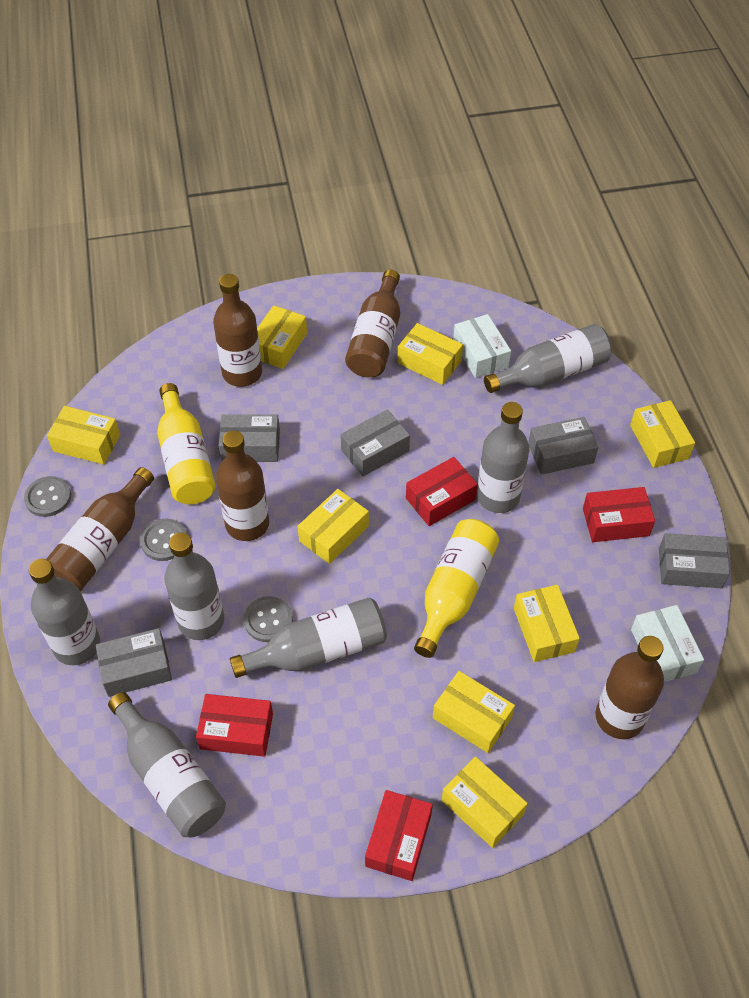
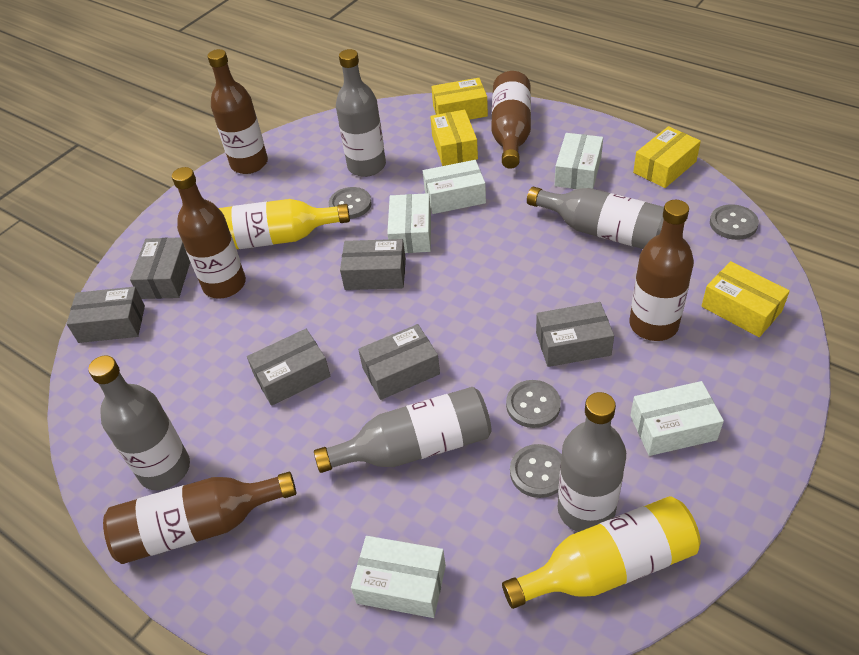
grey bottle: 6 -> 5
grey box: 5 -> 6
grey button: 3 -> 4
red box: 4 -> 0
white box: 2 -> 5
yellow box: 8 -> 4

